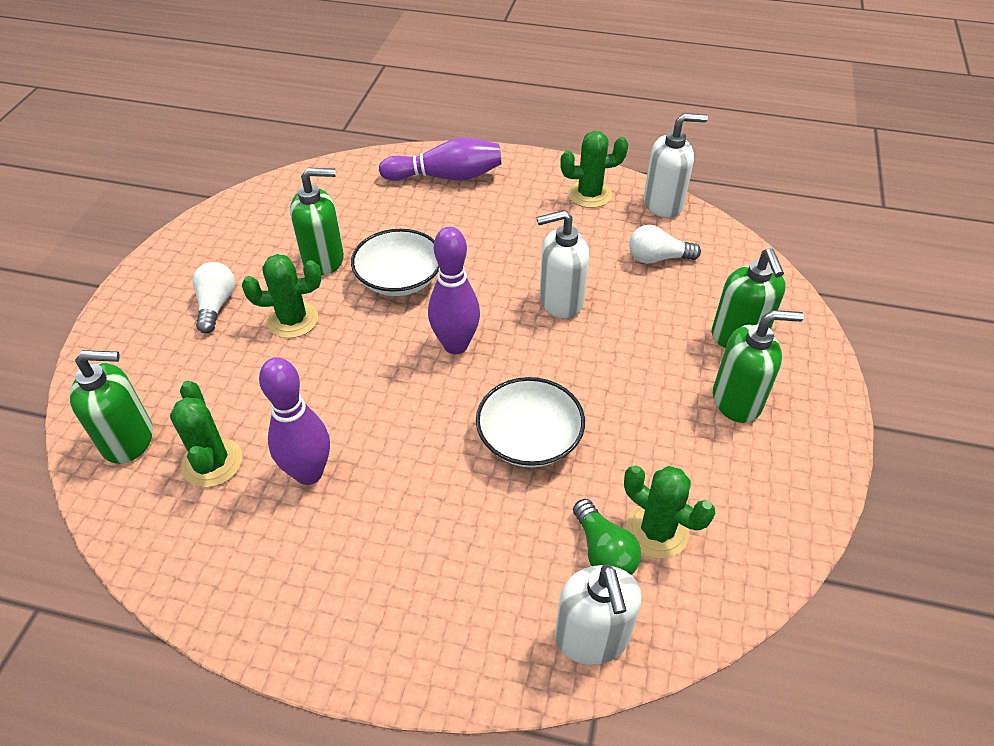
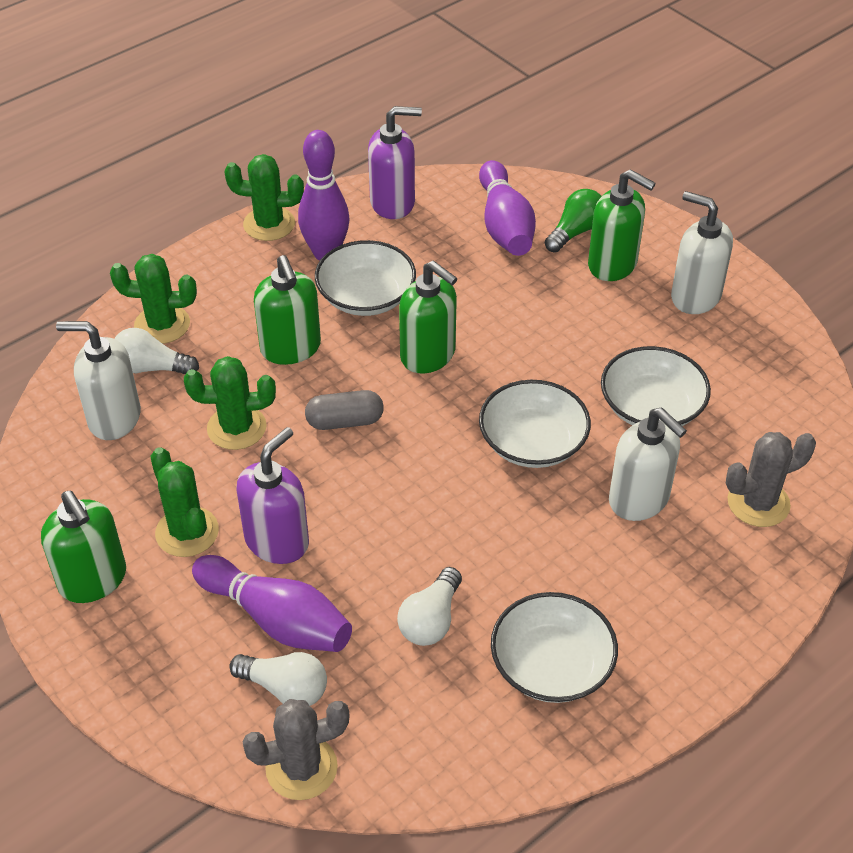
grey cactus: 0 -> 2
grey capsule: 0 -> 1
purple soap dispenser: 0 -> 2
white bowl: 2 -> 4
white light bulb: 2 -> 3

